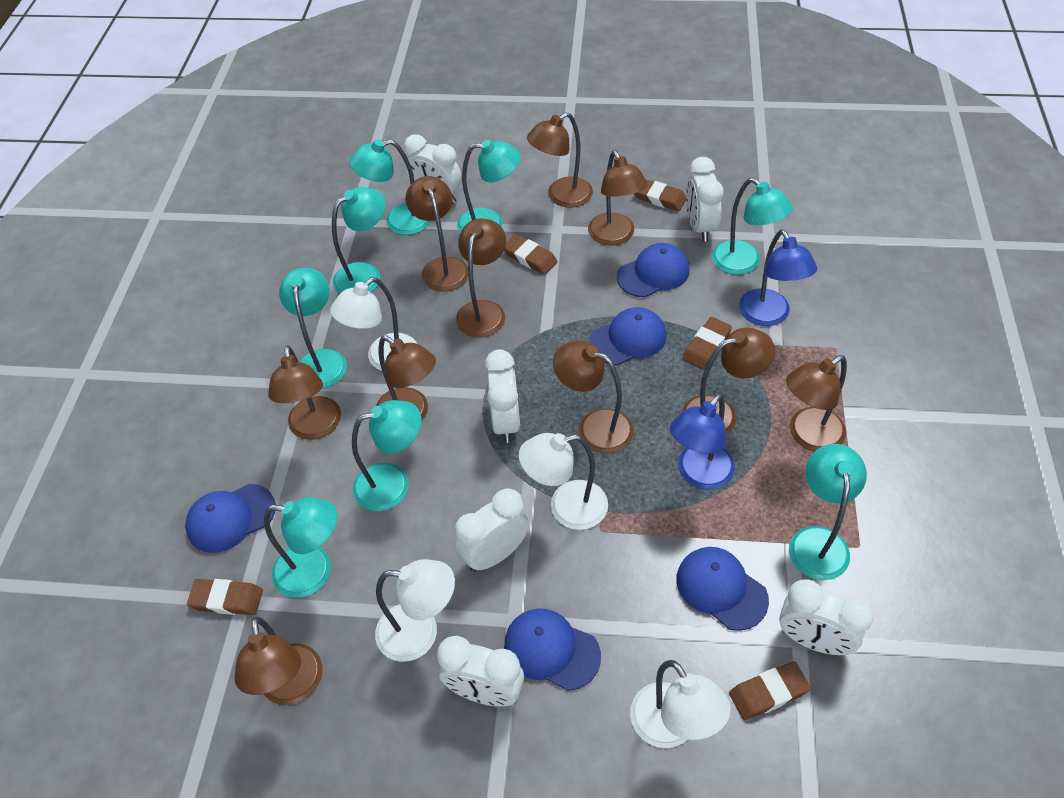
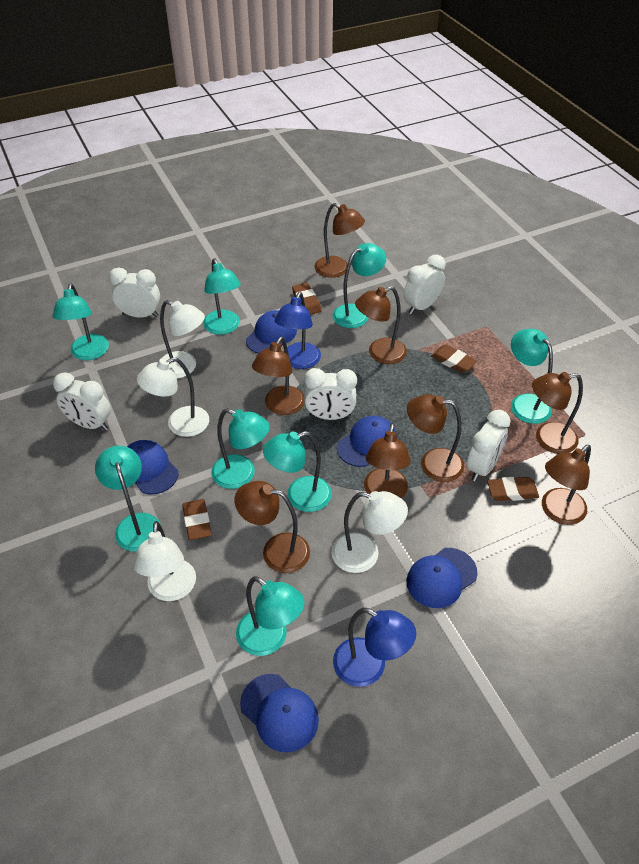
brown eraser: 5 -> 4
brown lamp: 10 -> 8
white clock: 6 -> 5

